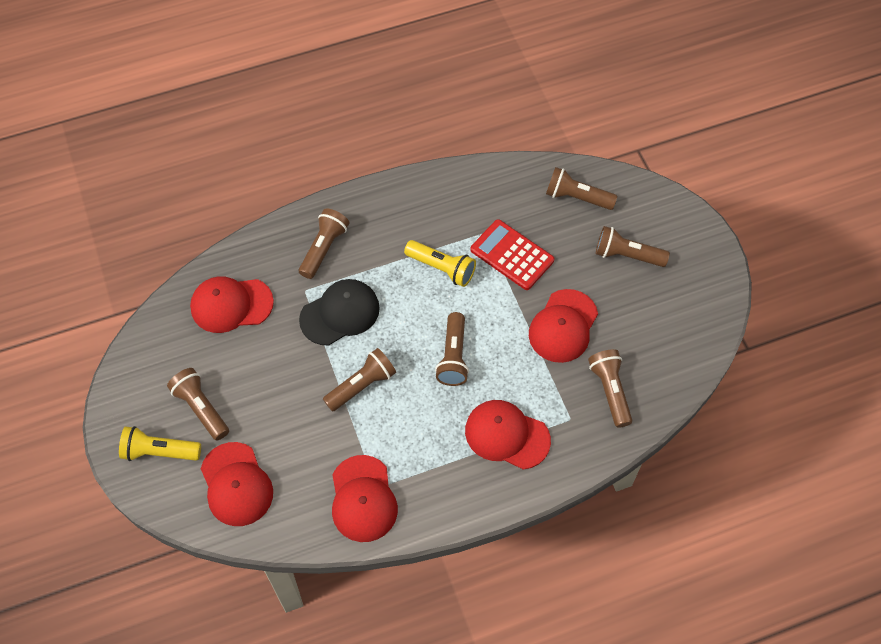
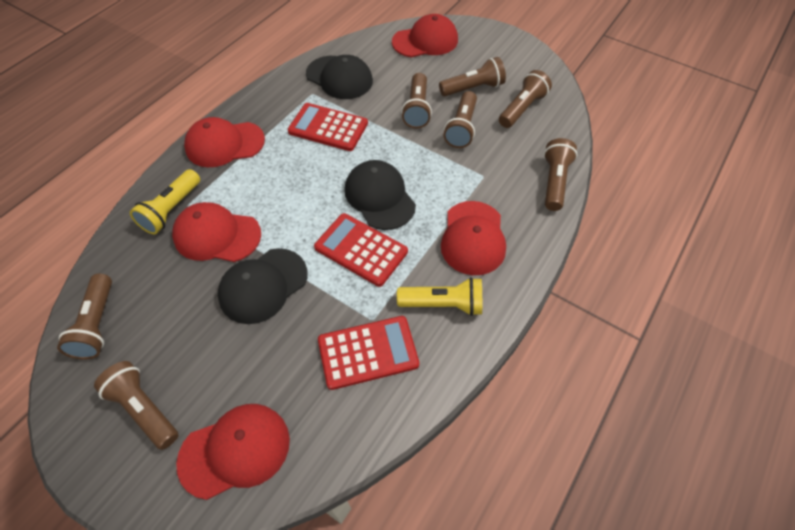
black cap: 1 -> 3
red calculator: 1 -> 3

